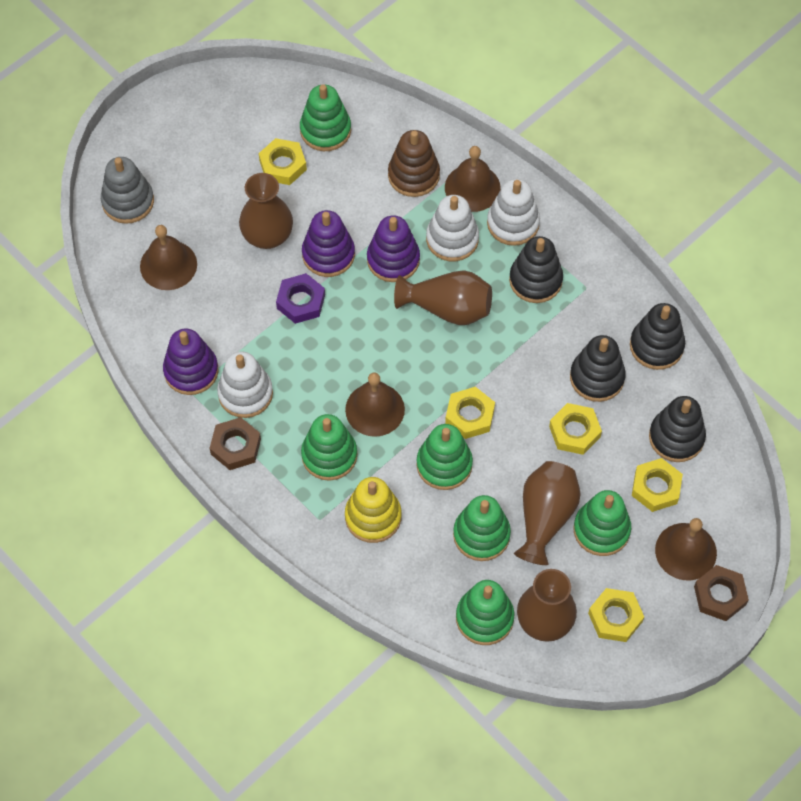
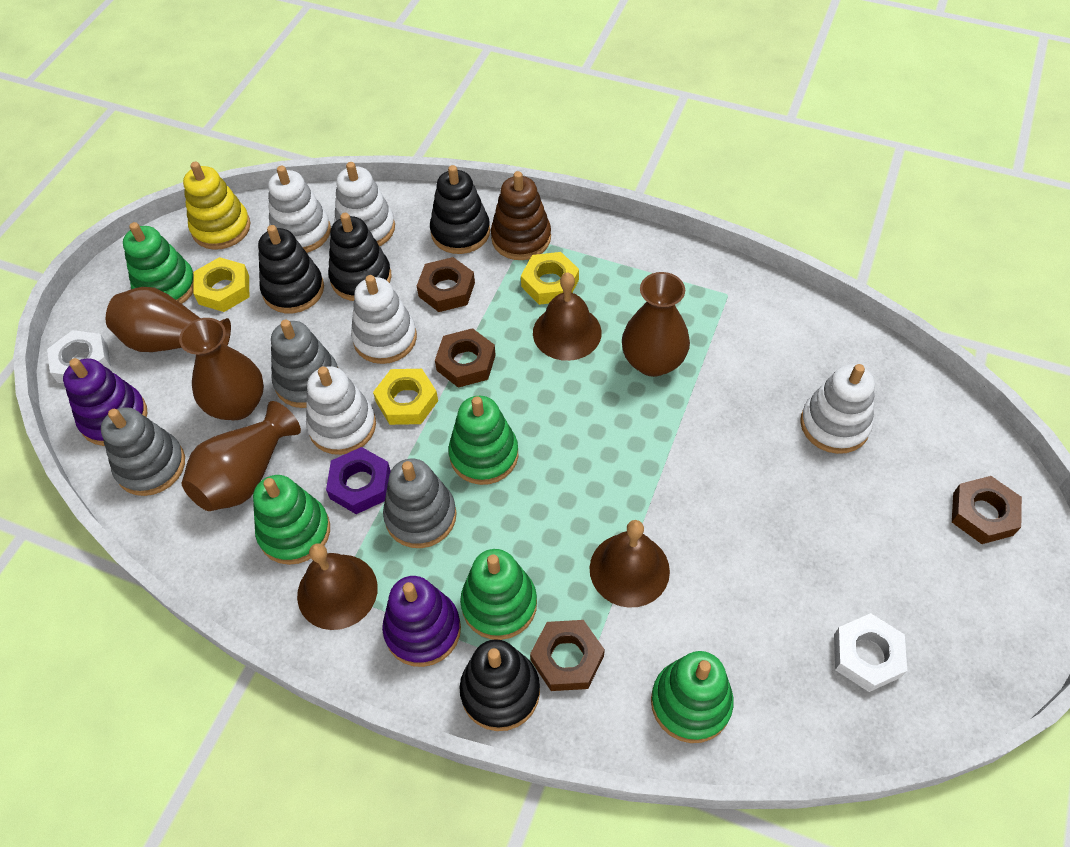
brown bell: 4 -> 3
brown nut: 2 -> 4
green stacking toy: 6 -> 5
grey stacking toy: 1 -> 3
purple stacking toy: 3 -> 2
white nut: 0 -> 2
white stacking toy: 3 -> 5
yellow nut: 5 -> 3

